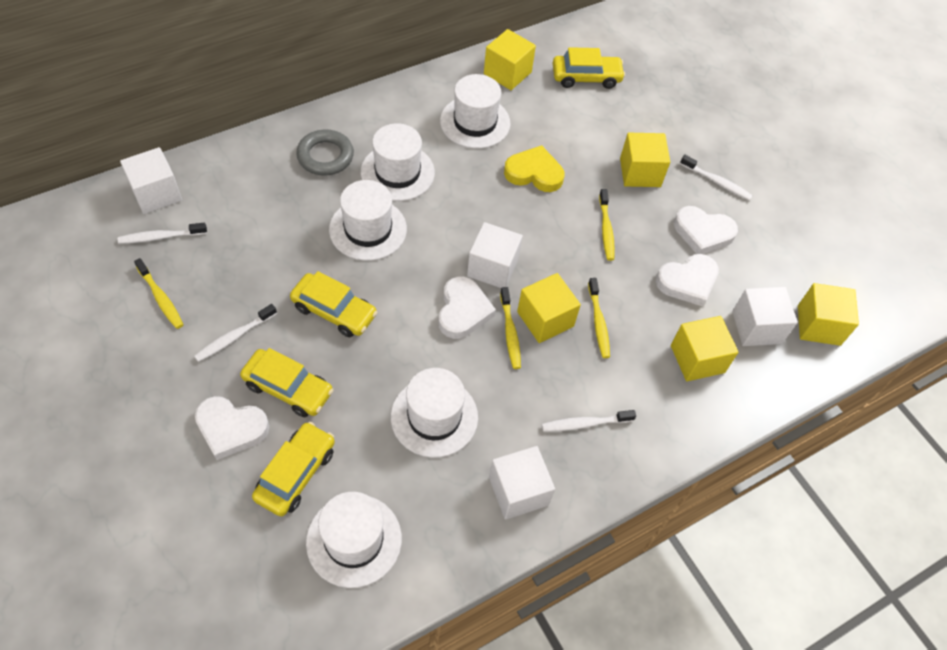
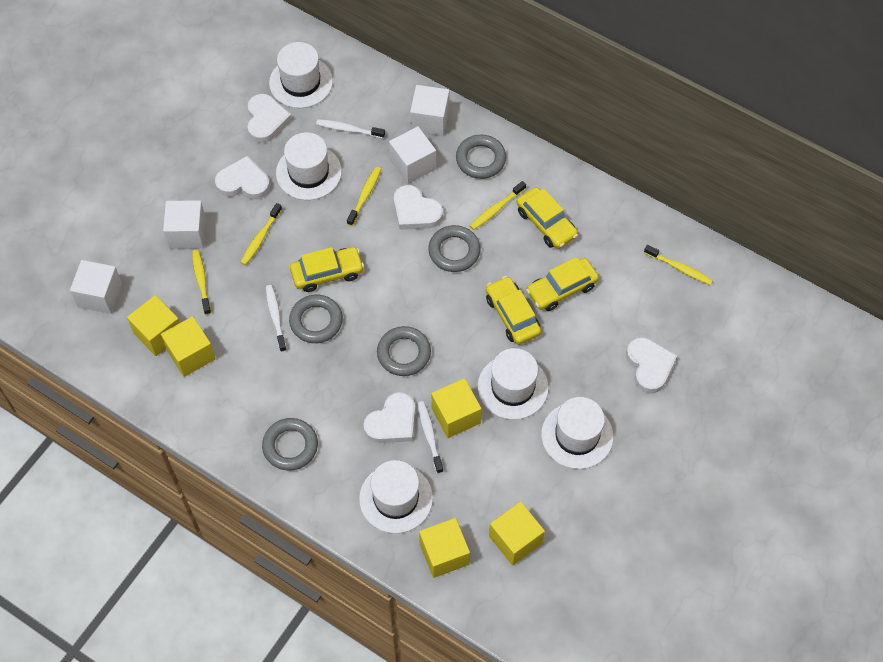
grey ring: 1 -> 5
white heart: 4 -> 5
white toothbrush: 4 -> 3
yellow heart: 1 -> 0
yellow toothbrush: 4 -> 5

